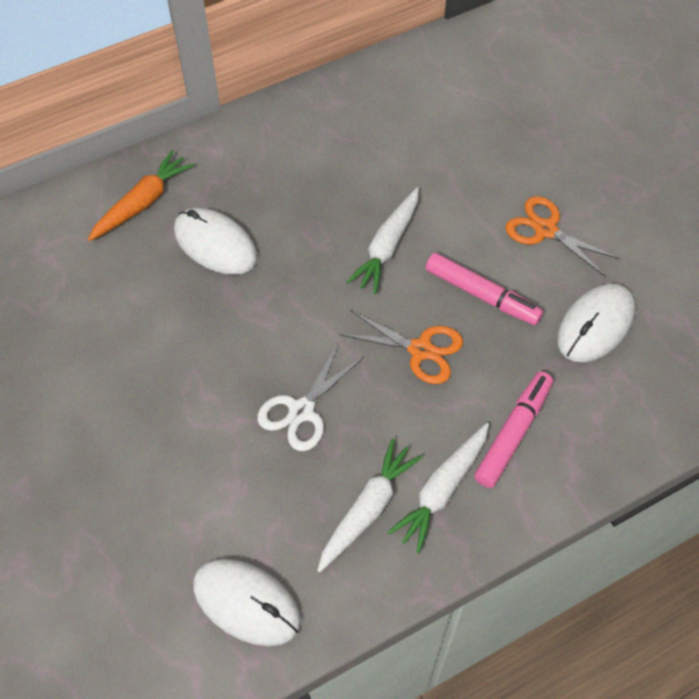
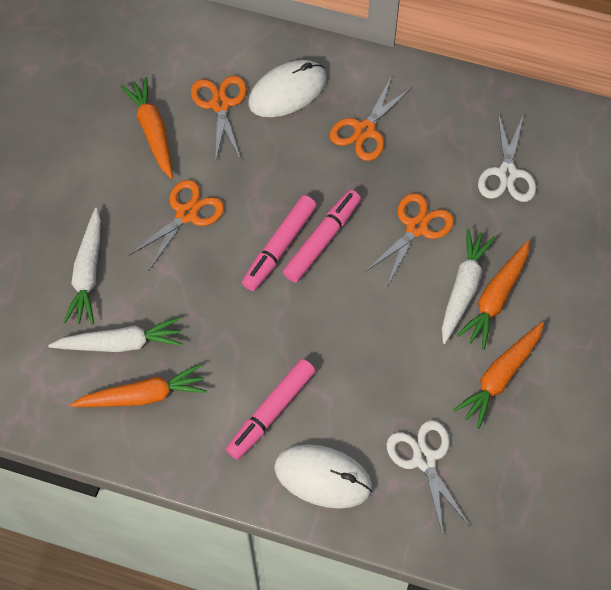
orange carrot: 1 -> 4
orange scissors: 2 -> 4
pink marker: 2 -> 3
white mouse: 3 -> 2
white scissors: 1 -> 2

